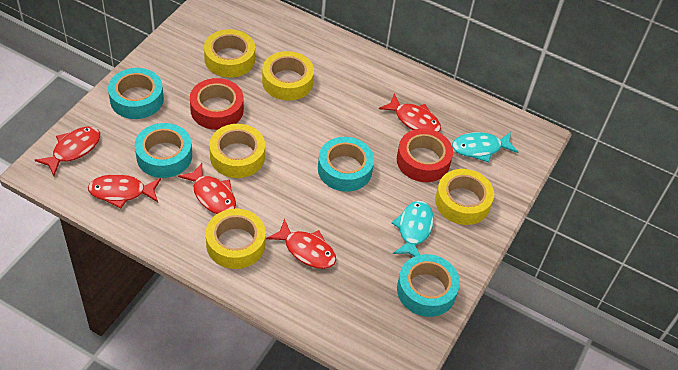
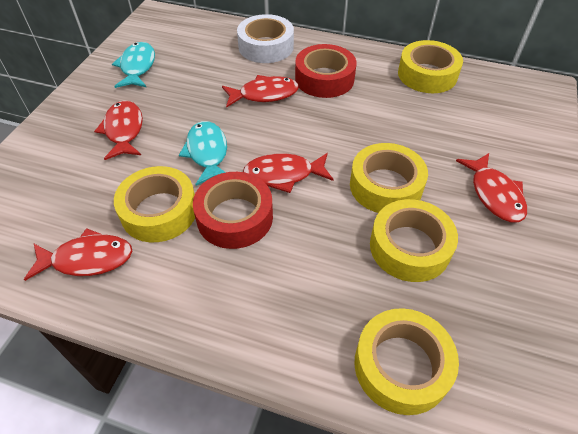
turquoise tape: 4 -> 0
white tape: 0 -> 1

